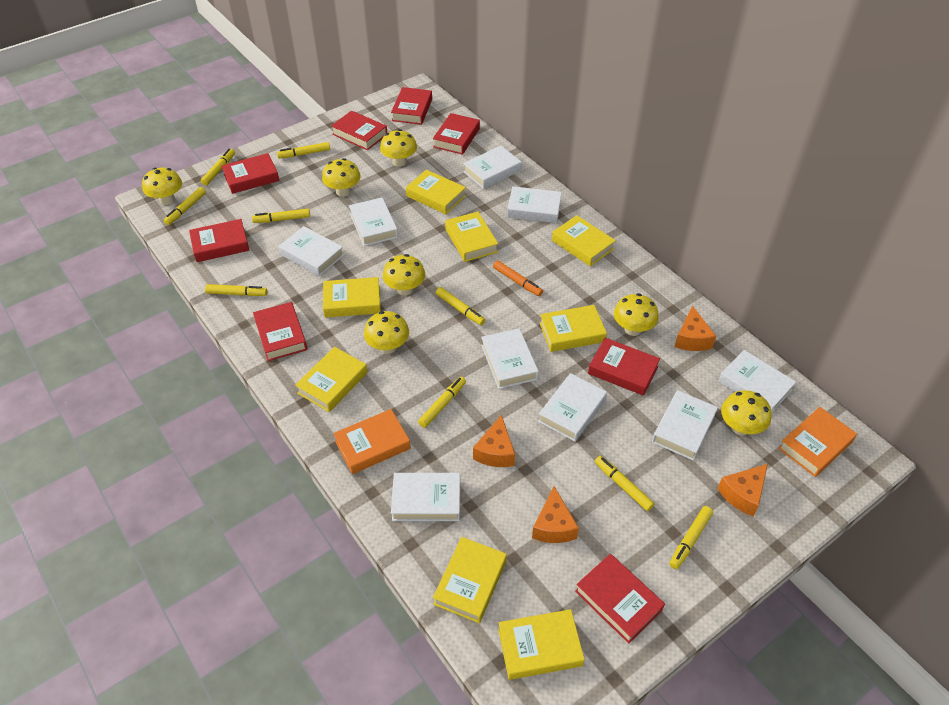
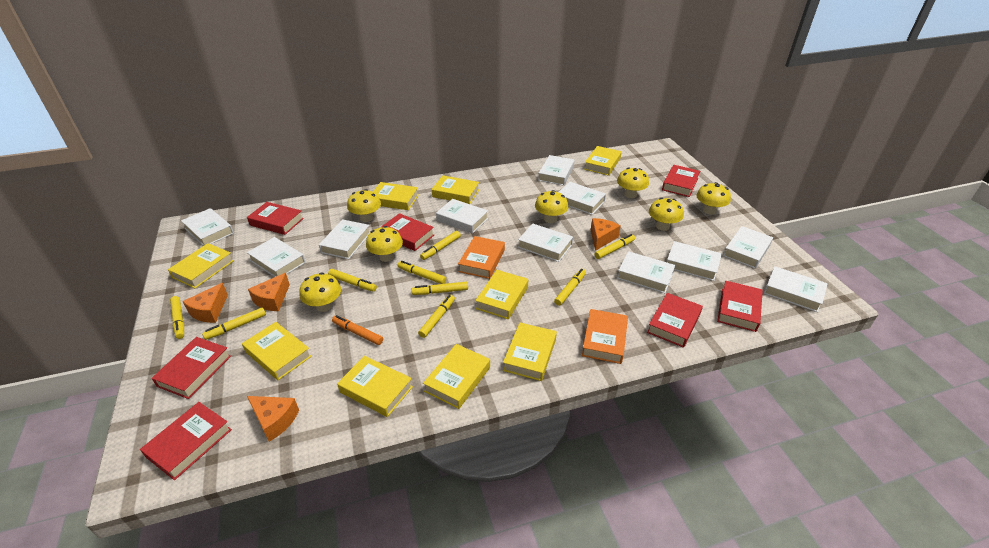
red book: 8 -> 7
white book: 9 -> 11
yellow book: 8 -> 9

